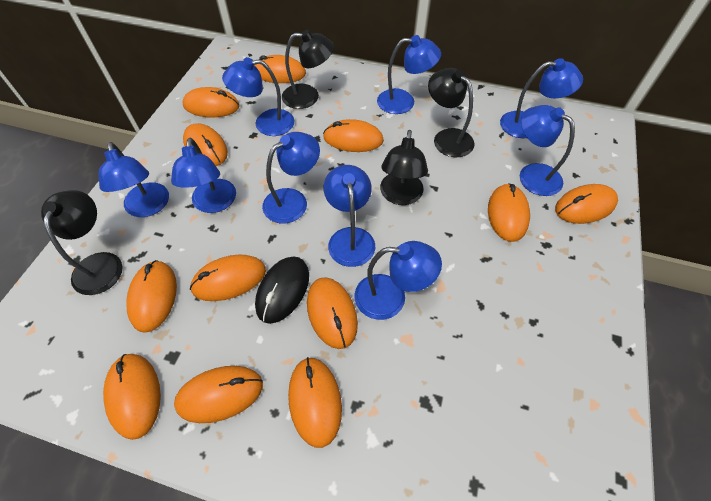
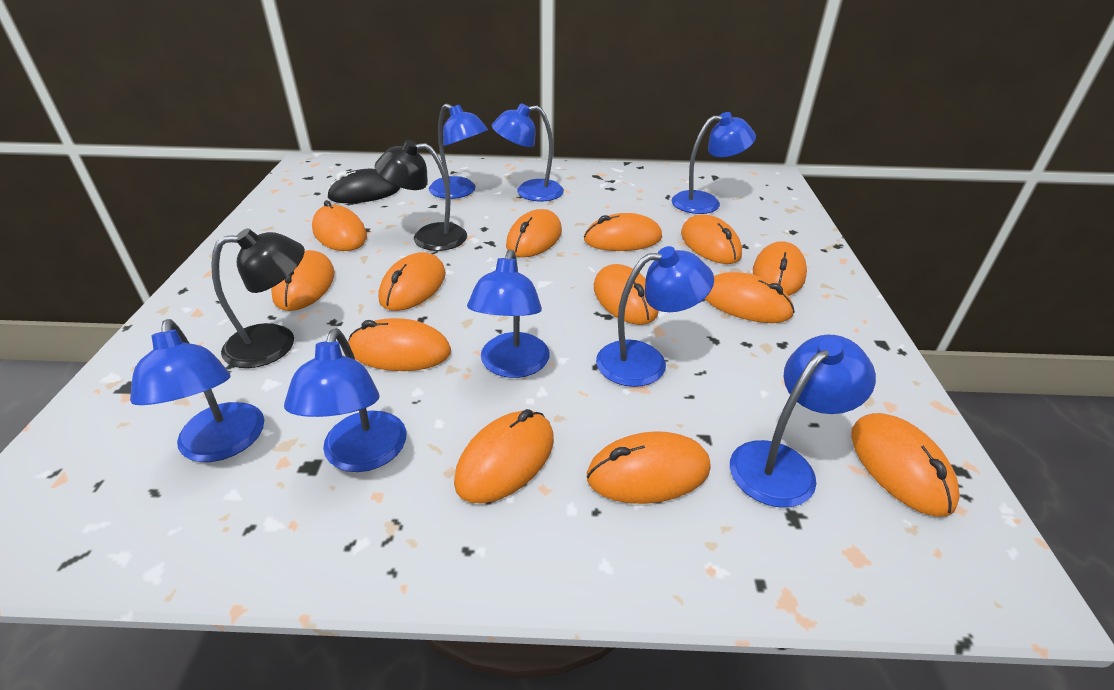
black lamp: 4 -> 2
blue lamp: 9 -> 8
orange mouse: 12 -> 13

